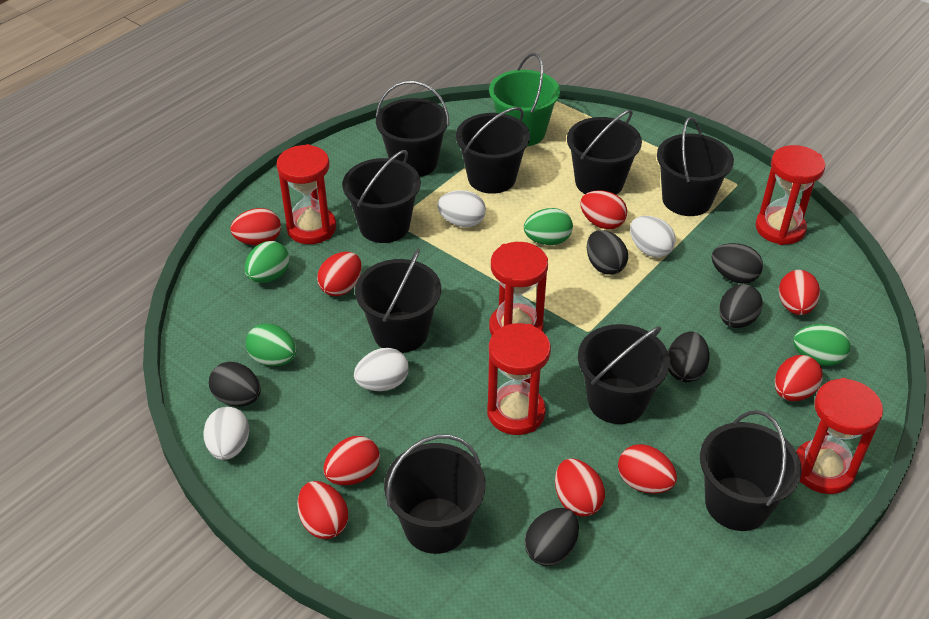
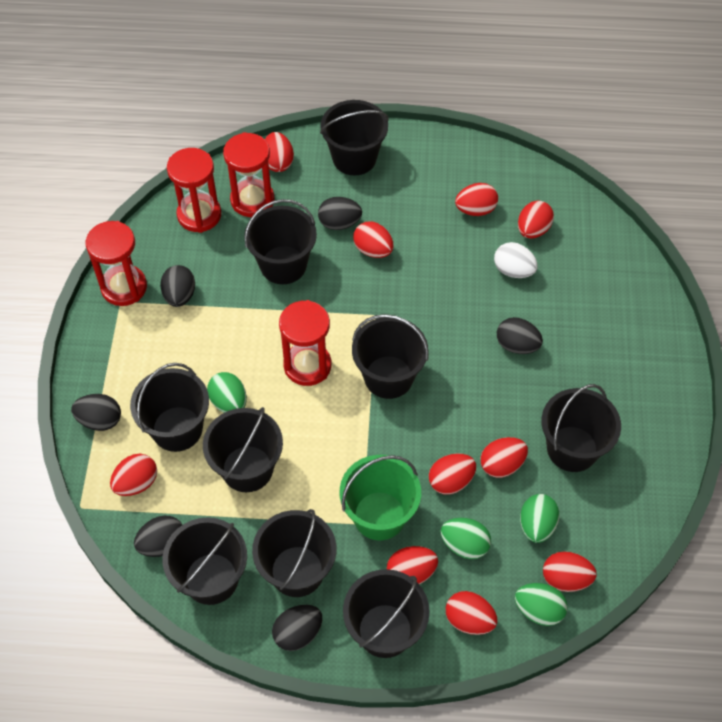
red egg: 9 -> 10
red hourglass: 5 -> 4
white egg: 4 -> 1

